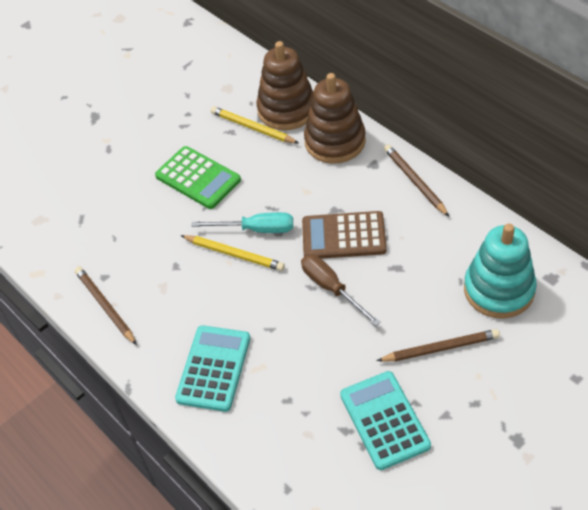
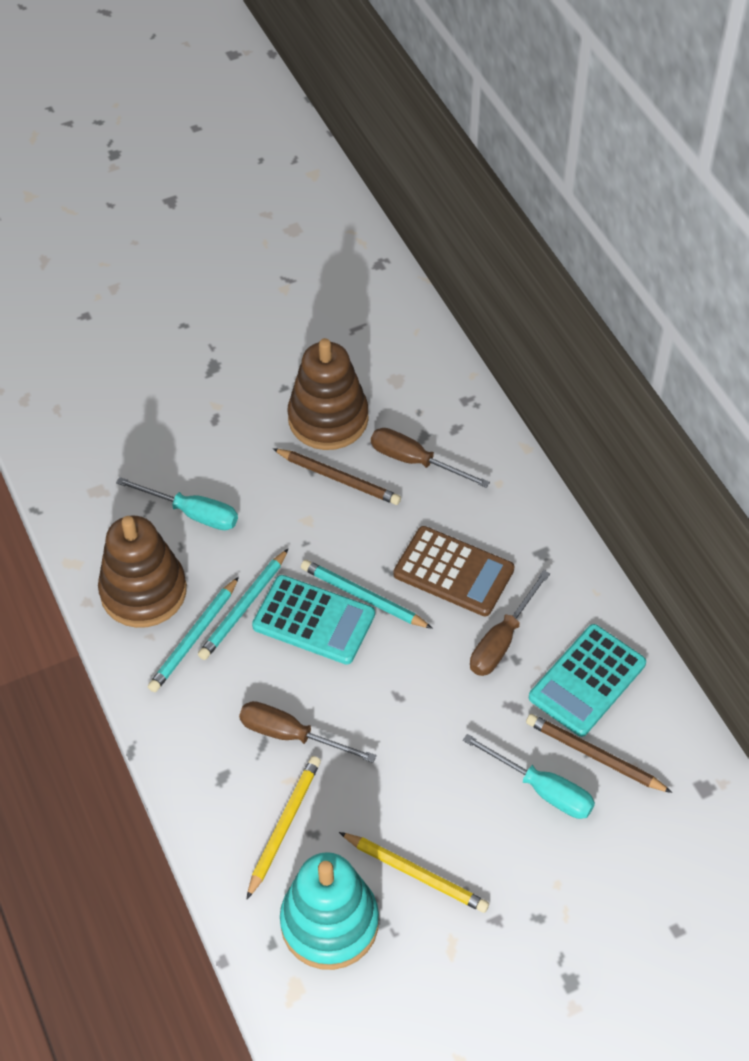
brown pencil: 3 -> 2
brown screwdriver: 1 -> 3
green calculator: 1 -> 0
turquoise pencil: 0 -> 3
turquoise screwdriver: 1 -> 2

